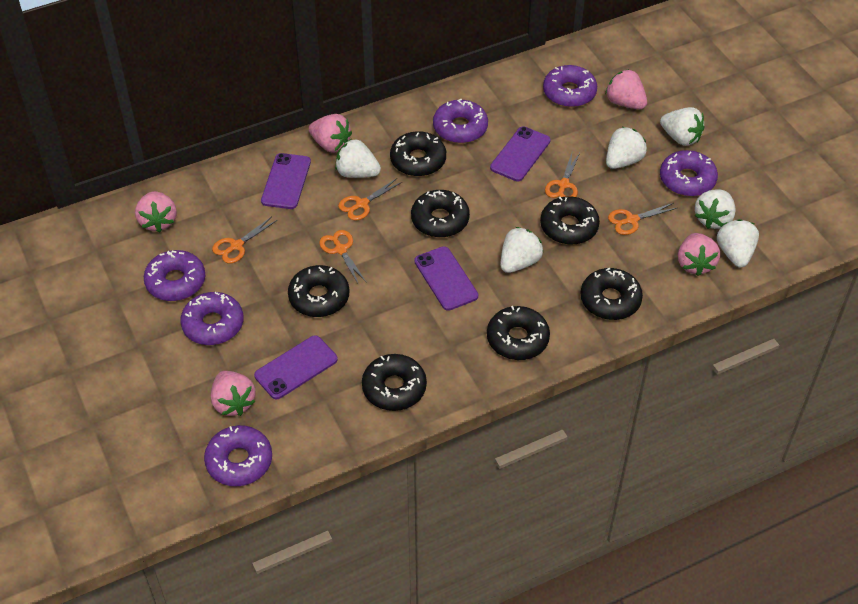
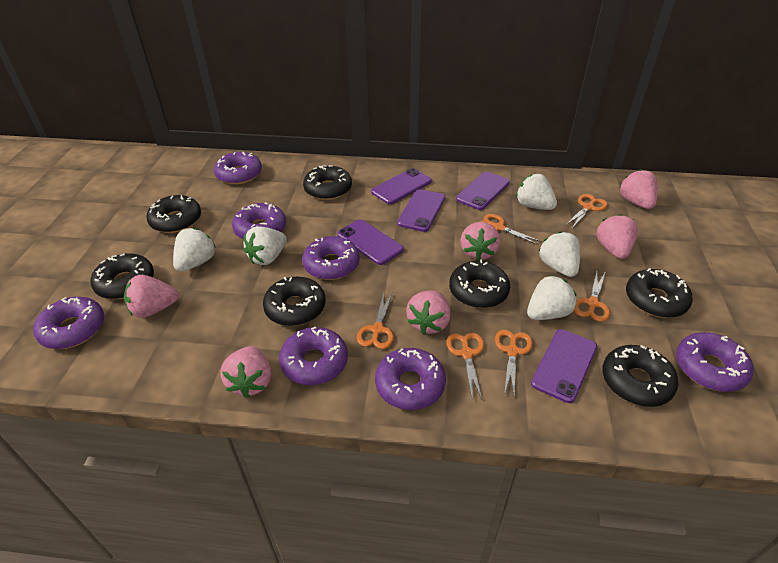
orange scissors: 5 -> 6
pink strawberry: 5 -> 6
purple donut: 6 -> 7
purple phone: 4 -> 5
white strawberry: 6 -> 5

